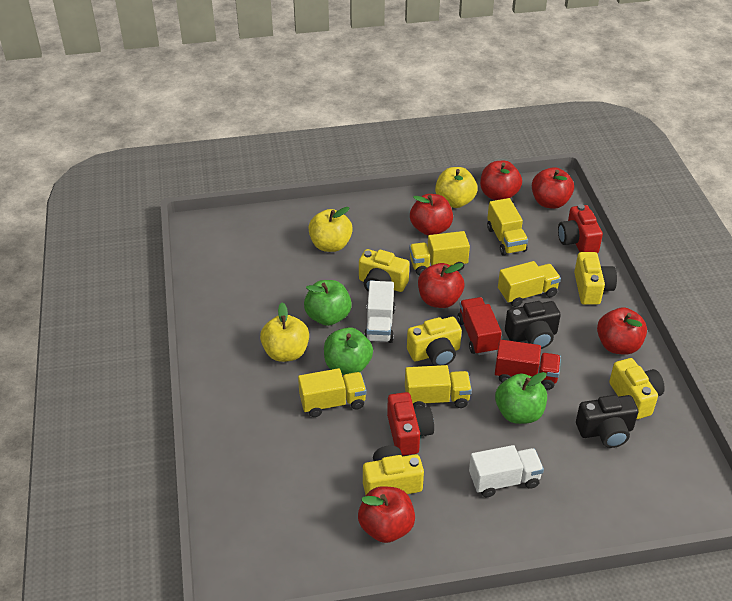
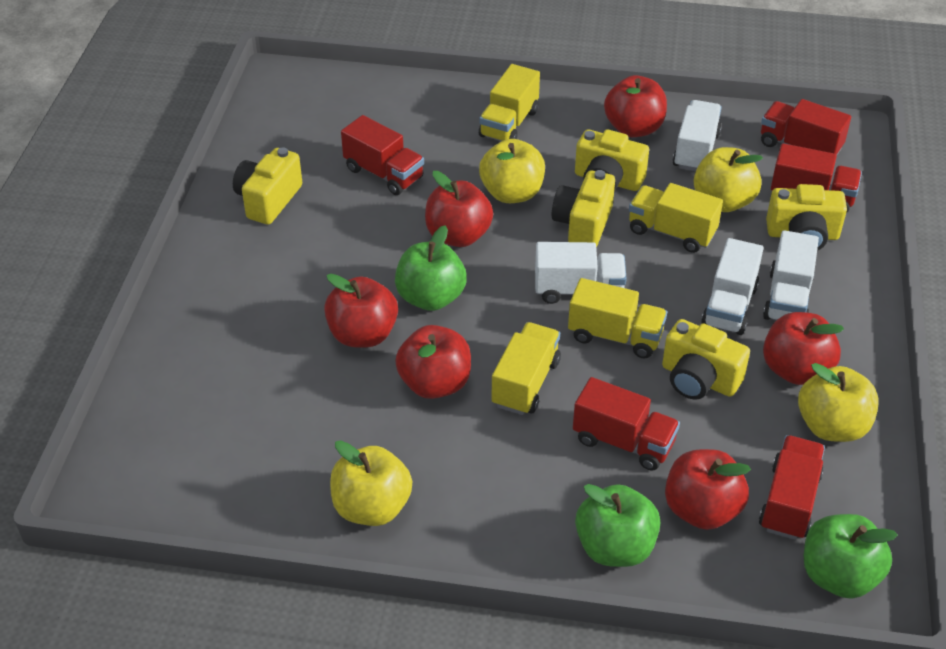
black camera: 2 -> 0
red camera: 2 -> 0
red truck: 2 -> 5
white truck: 2 -> 4
yellow apple: 3 -> 4
yellow truck: 5 -> 4

